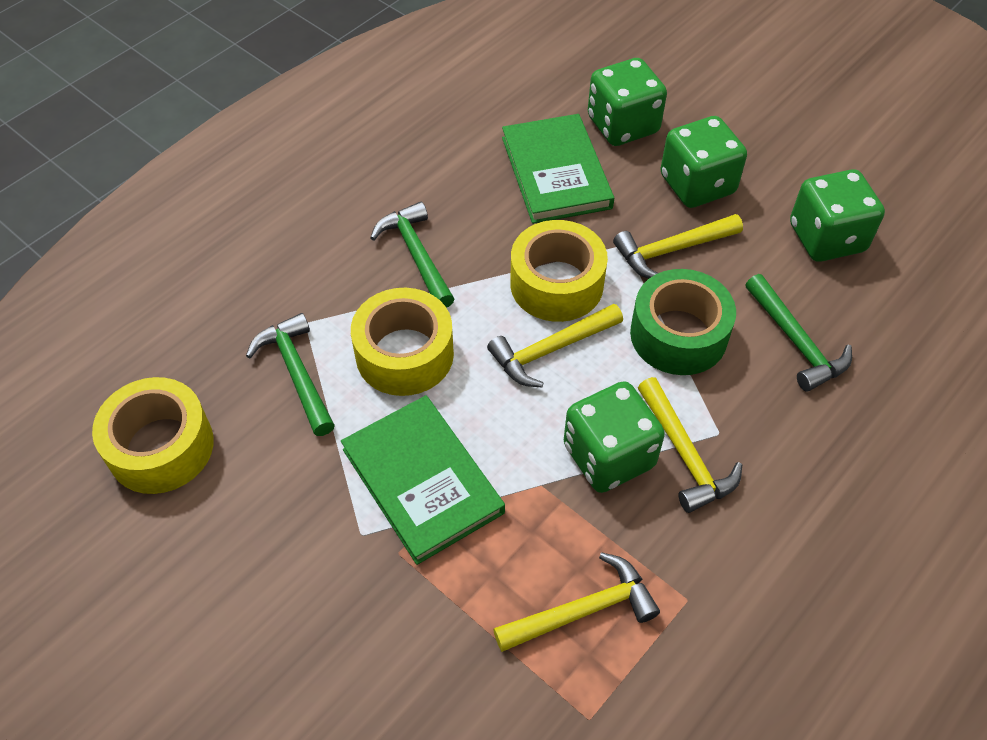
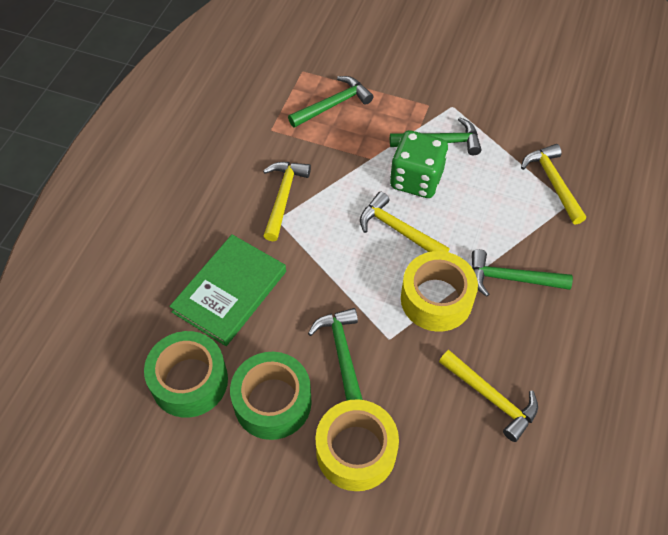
green book: 2 -> 1
green dice: 4 -> 1
green hammer: 3 -> 4
green tape: 1 -> 2
yellow tape: 3 -> 2

